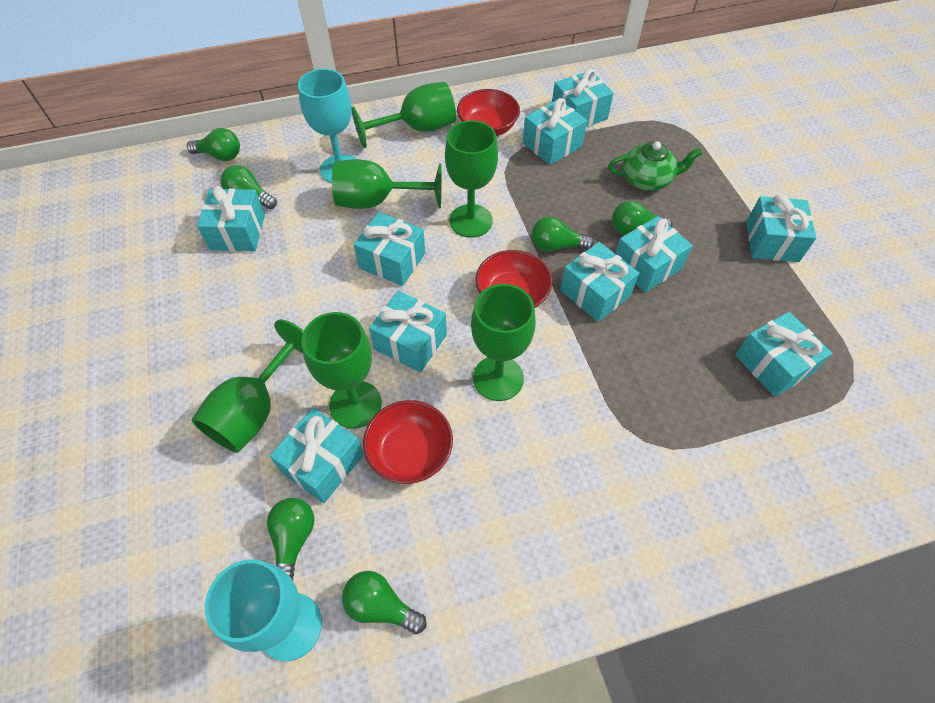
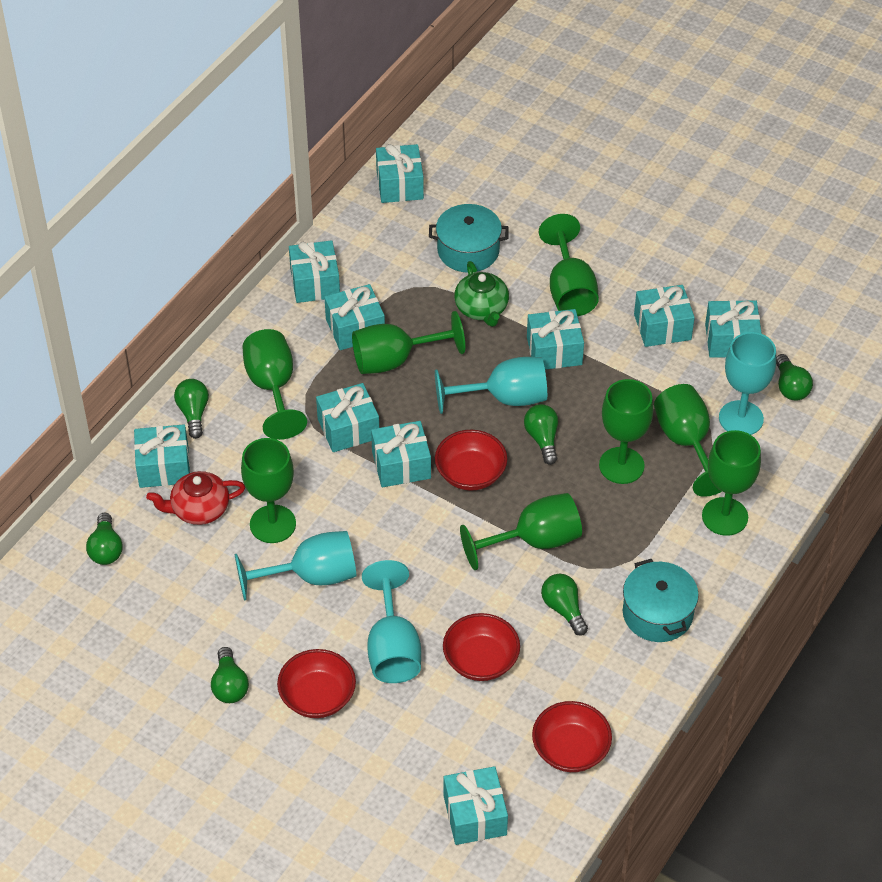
green goblet: 6 -> 8
red bowl: 3 -> 4
red teapot: 0 -> 1
turquoise goblet: 2 -> 4
turquoise pot: 0 -> 2

